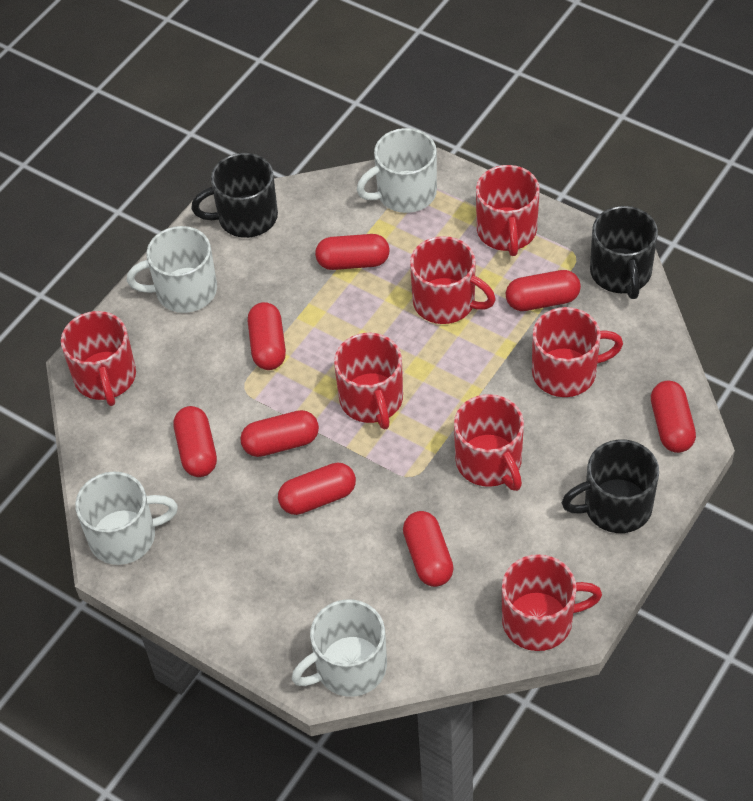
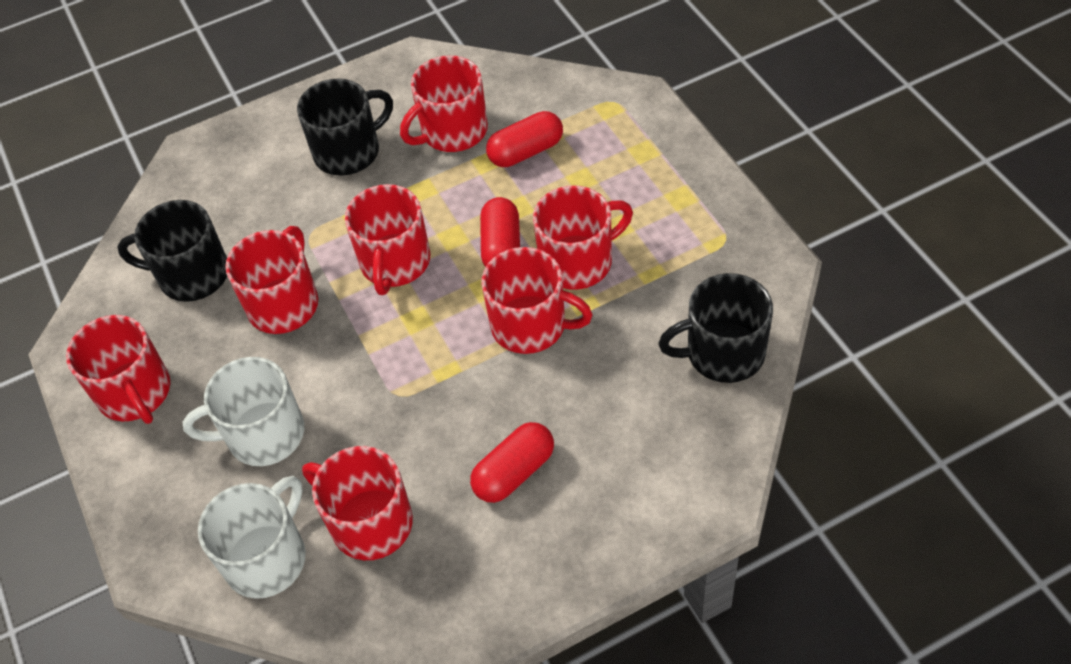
red capsule: 8 -> 3
white mug: 4 -> 2

